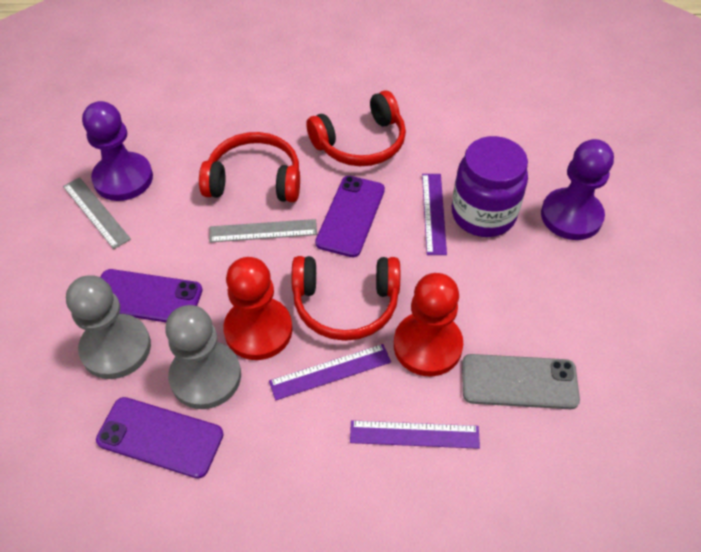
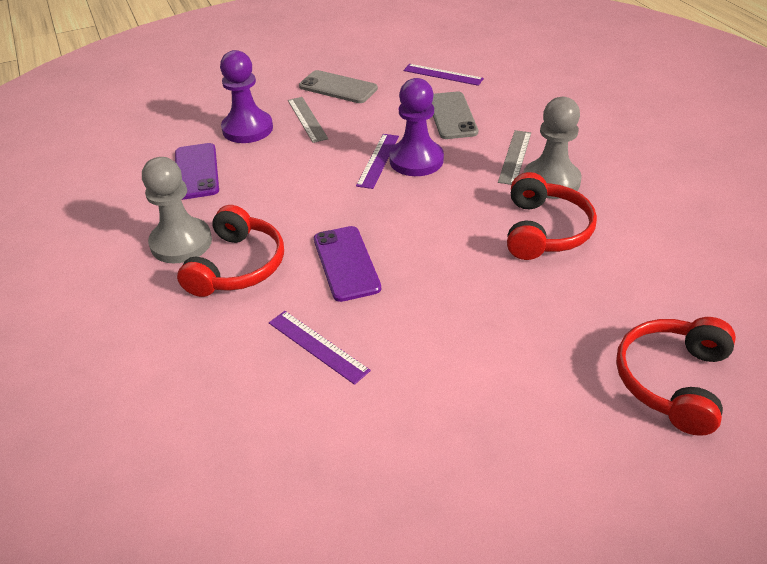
grey phone: 1 -> 2
purple jar: 1 -> 0
purple phone: 3 -> 2
red pawn: 2 -> 0

